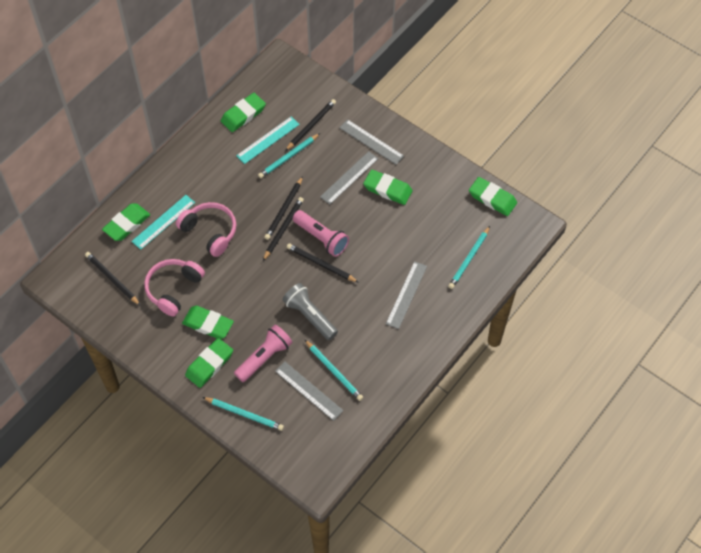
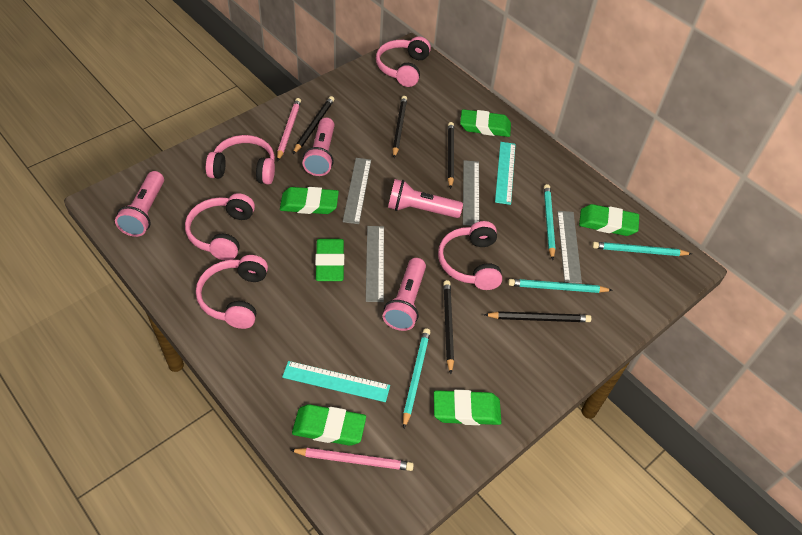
grey flashlight: 1 -> 0
pink flashlight: 2 -> 4
pink headphones: 2 -> 5
pink pencil: 0 -> 2

